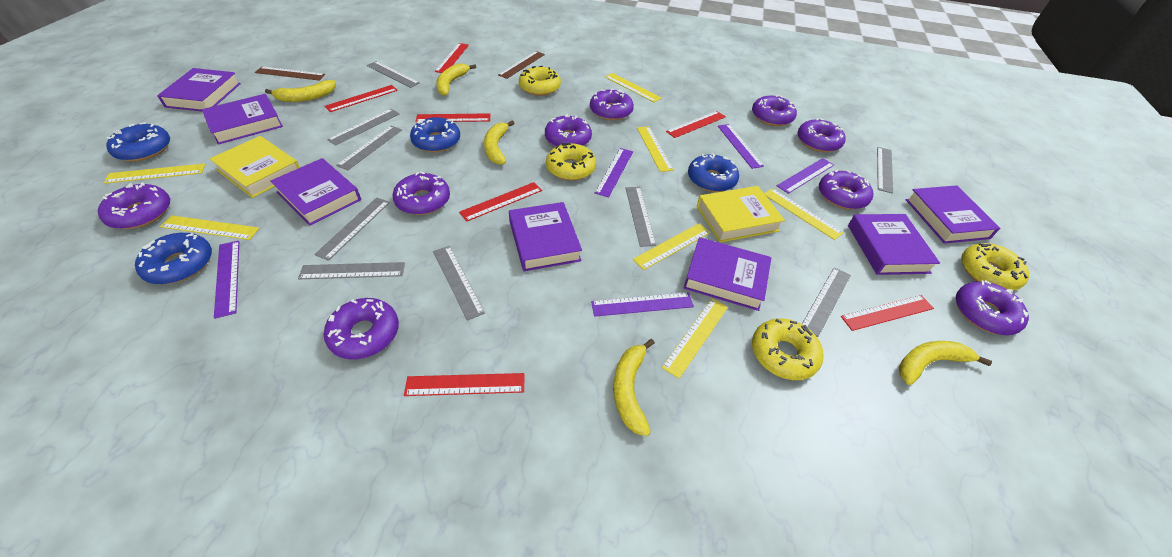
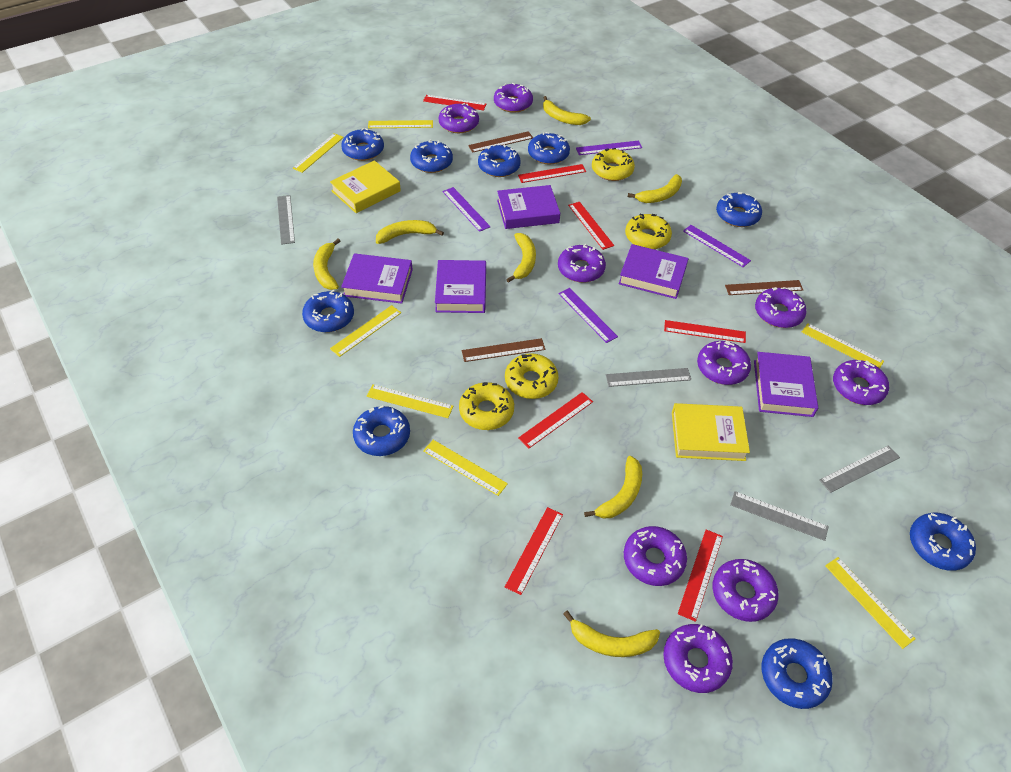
blue donut: 4 -> 9
brown ruler: 2 -> 3
grey ruler: 9 -> 4
purple book: 7 -> 5
purple ruler: 5 -> 4
yellow banana: 5 -> 7

